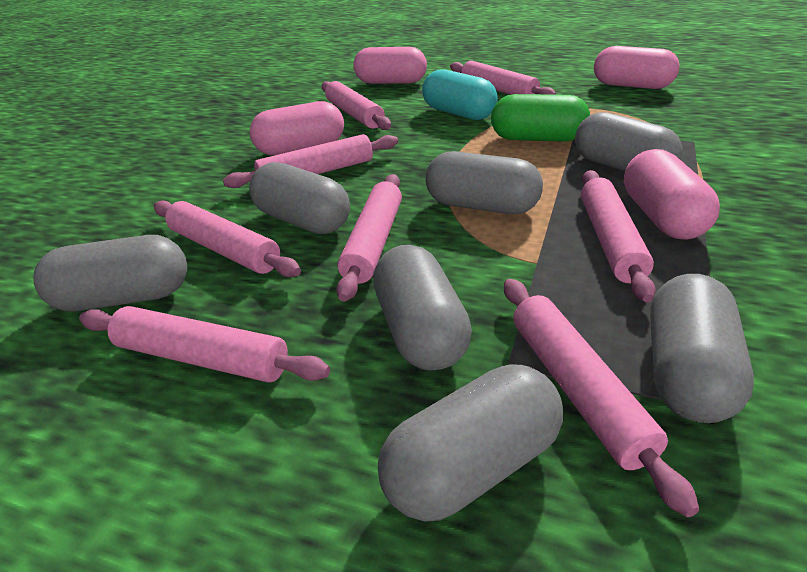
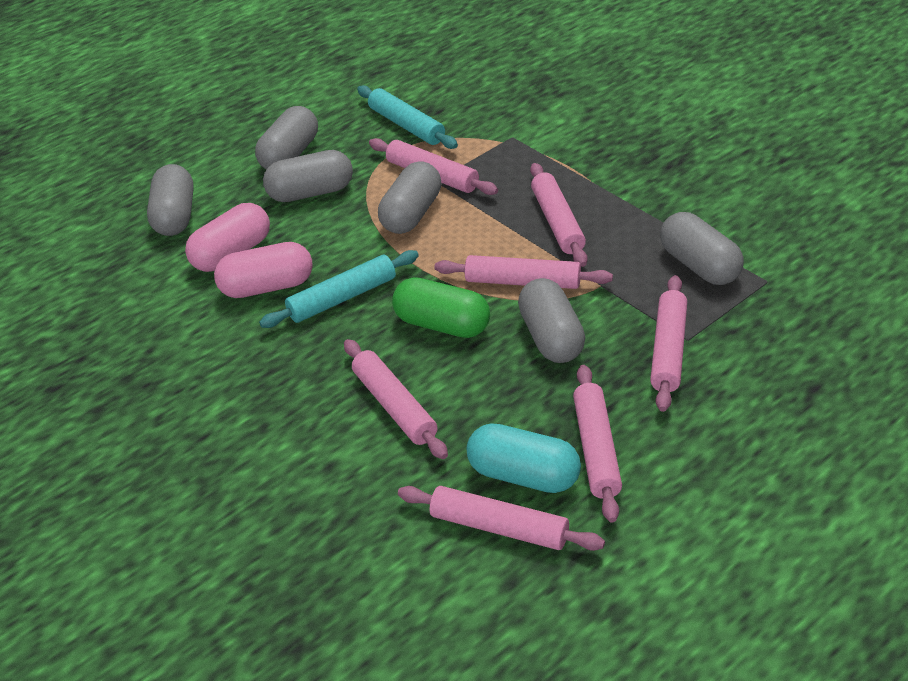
grey capsule: 7 -> 6
pink capsule: 4 -> 2
pink rolling pin: 8 -> 7
turquoise rolling pin: 0 -> 2

